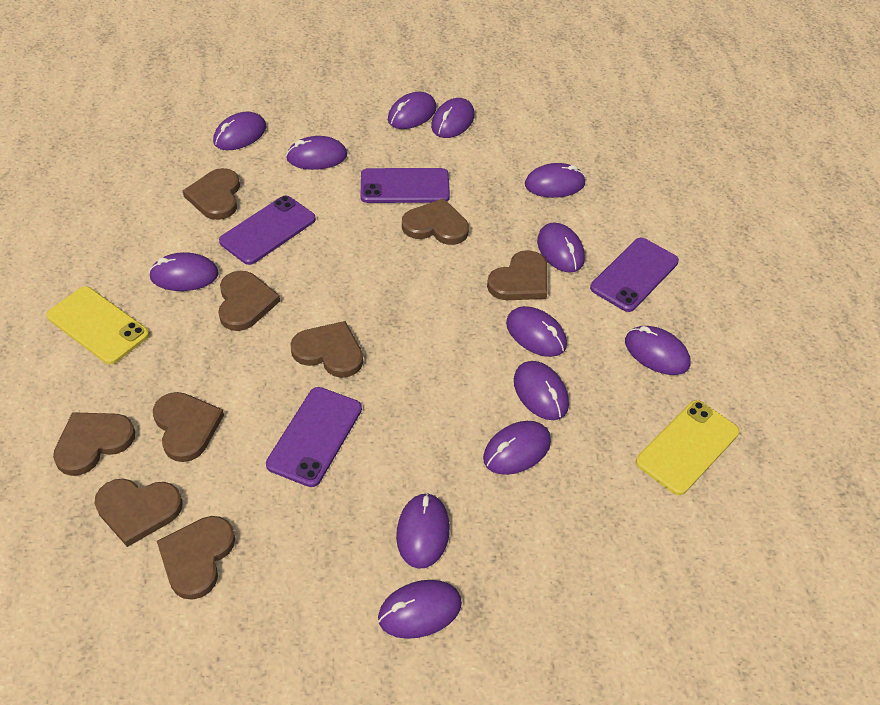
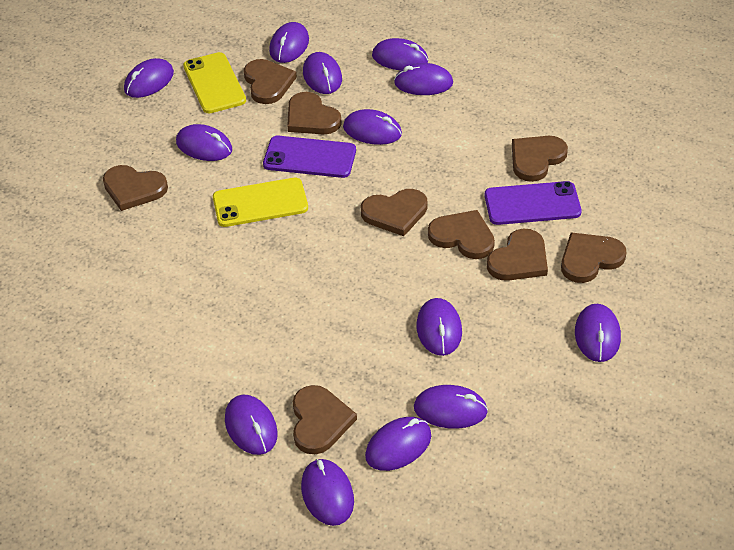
purple phone: 4 -> 2

